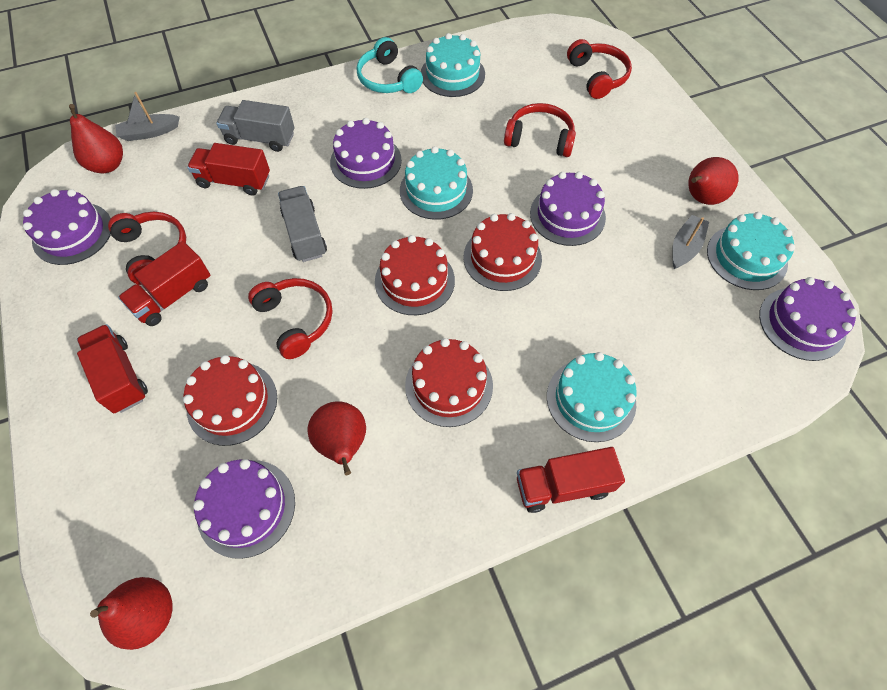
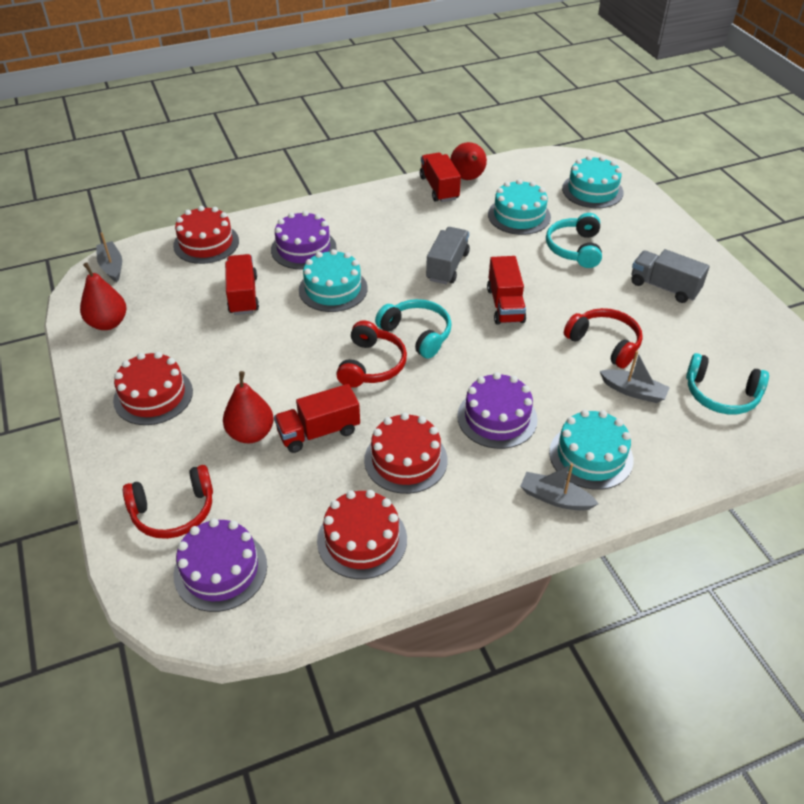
grey boat: 2 -> 3
purple cake: 5 -> 3
red headphones: 4 -> 3
red pear: 4 -> 3
turquoise headphones: 1 -> 3

